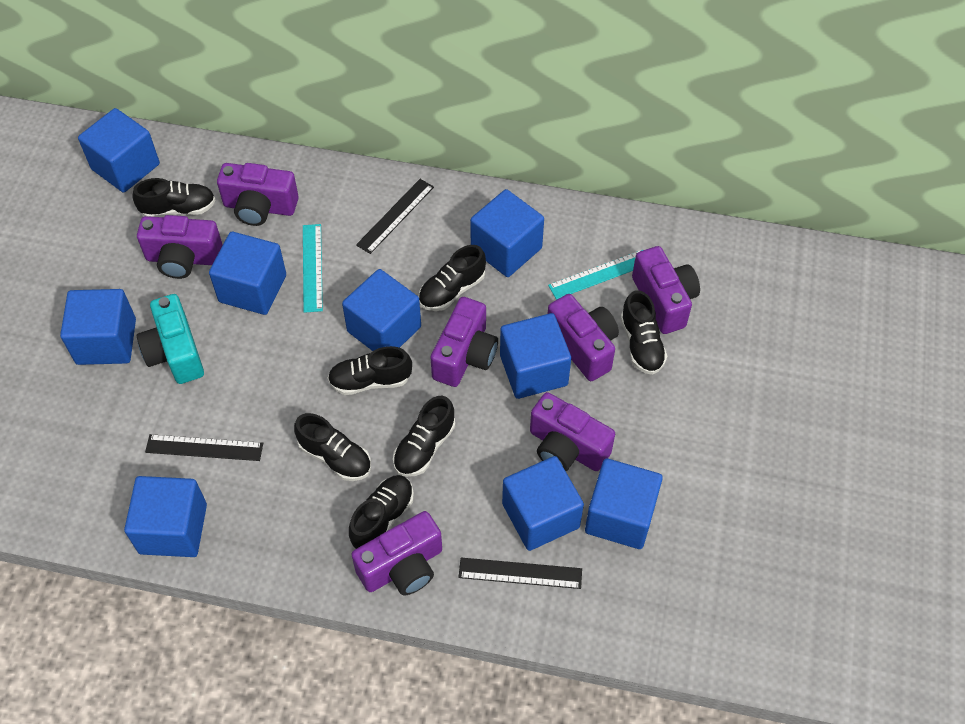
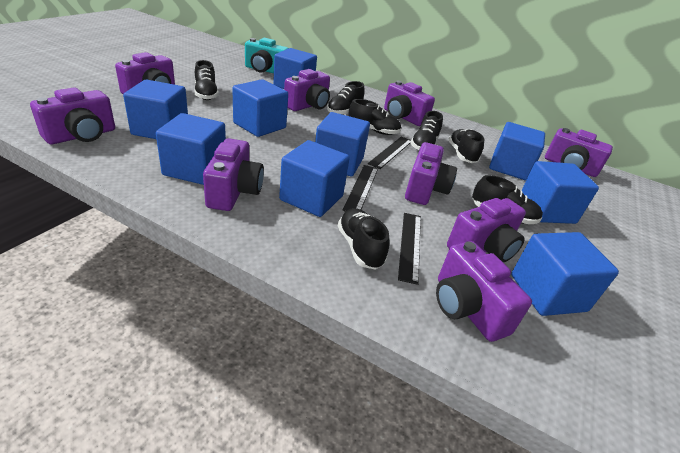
purple camera: 7 -> 9
turquoise ruler: 2 -> 0

